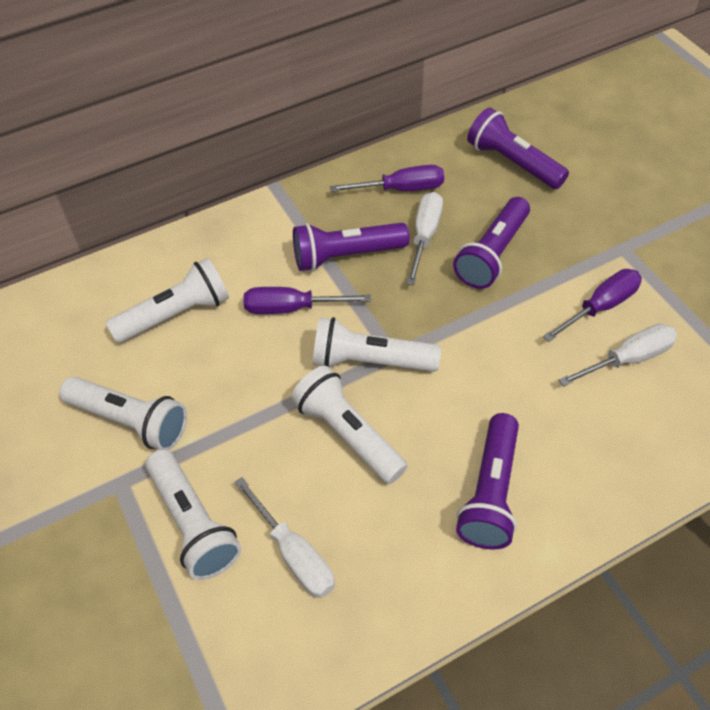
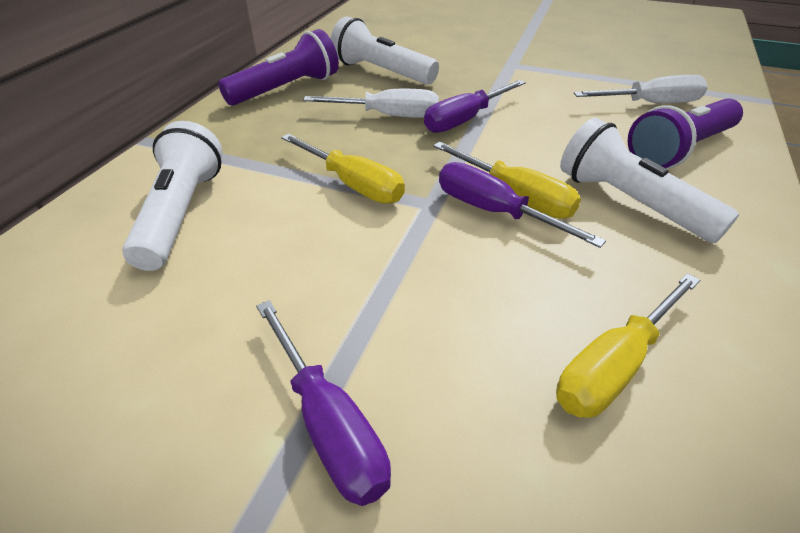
purple flashlight: 4 -> 2
white flashlight: 5 -> 3
white screwdriver: 3 -> 2
yellow screwdriver: 0 -> 3

